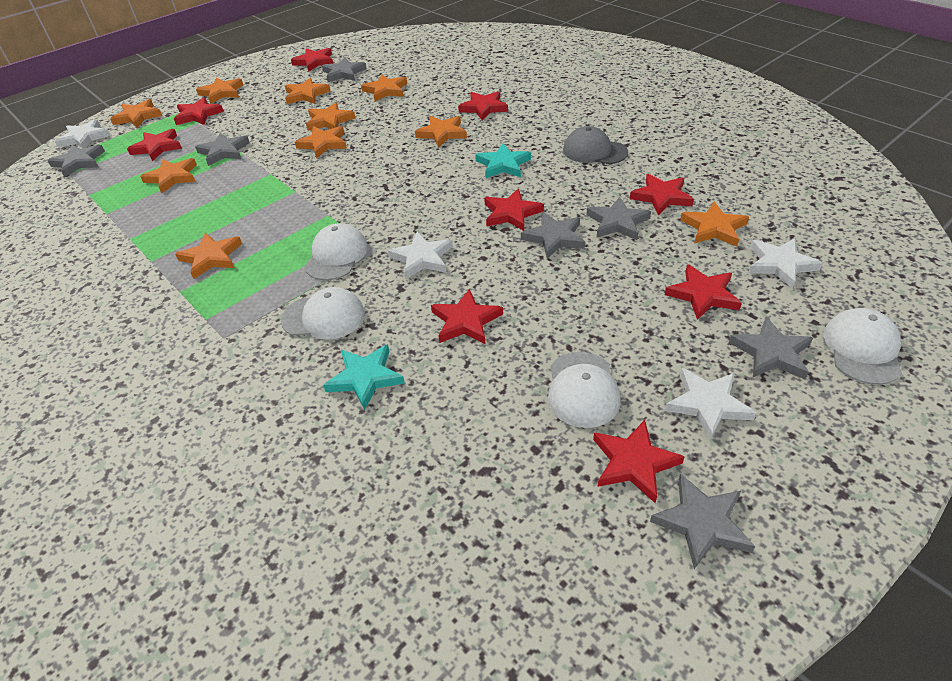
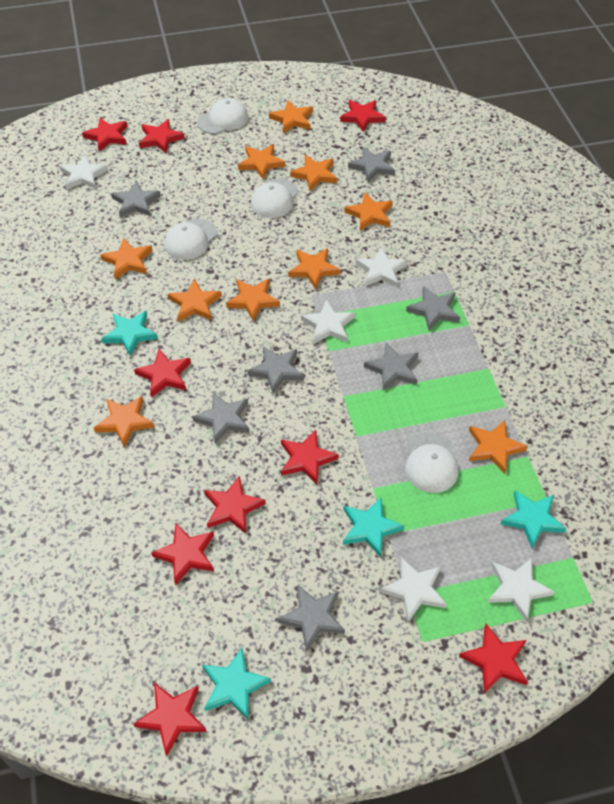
grey cap: 1 -> 0
turquoise star: 2 -> 4
white star: 4 -> 5

